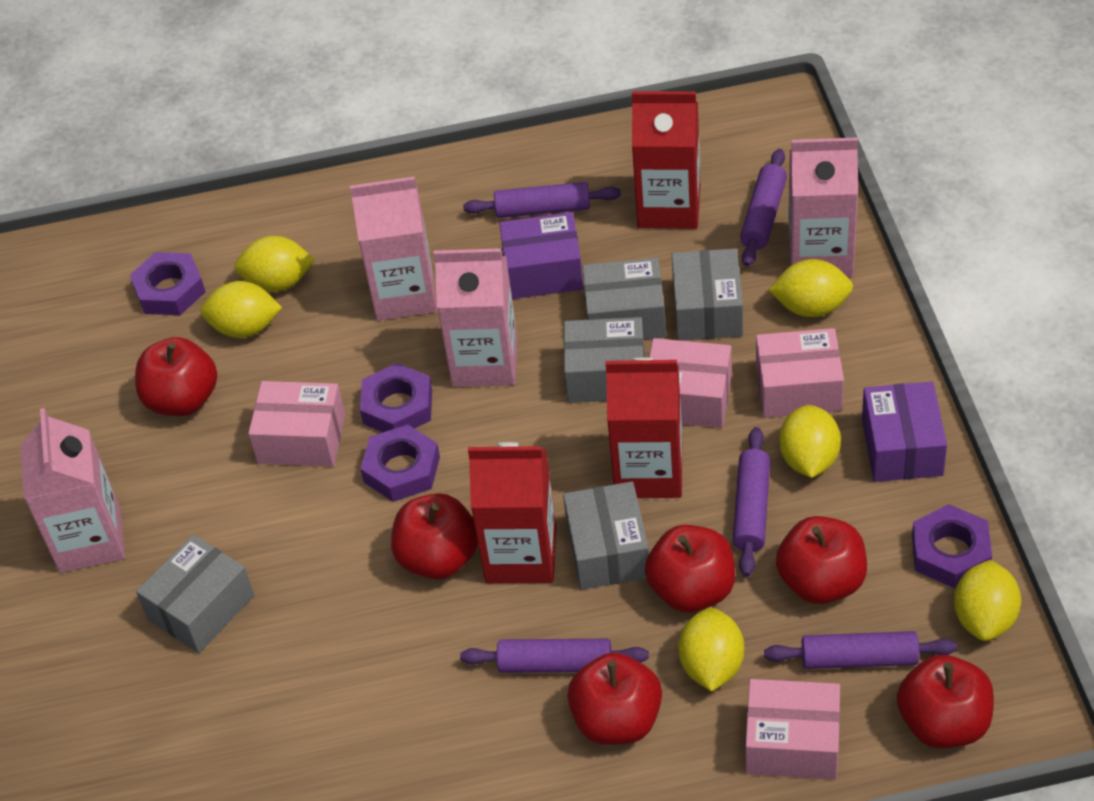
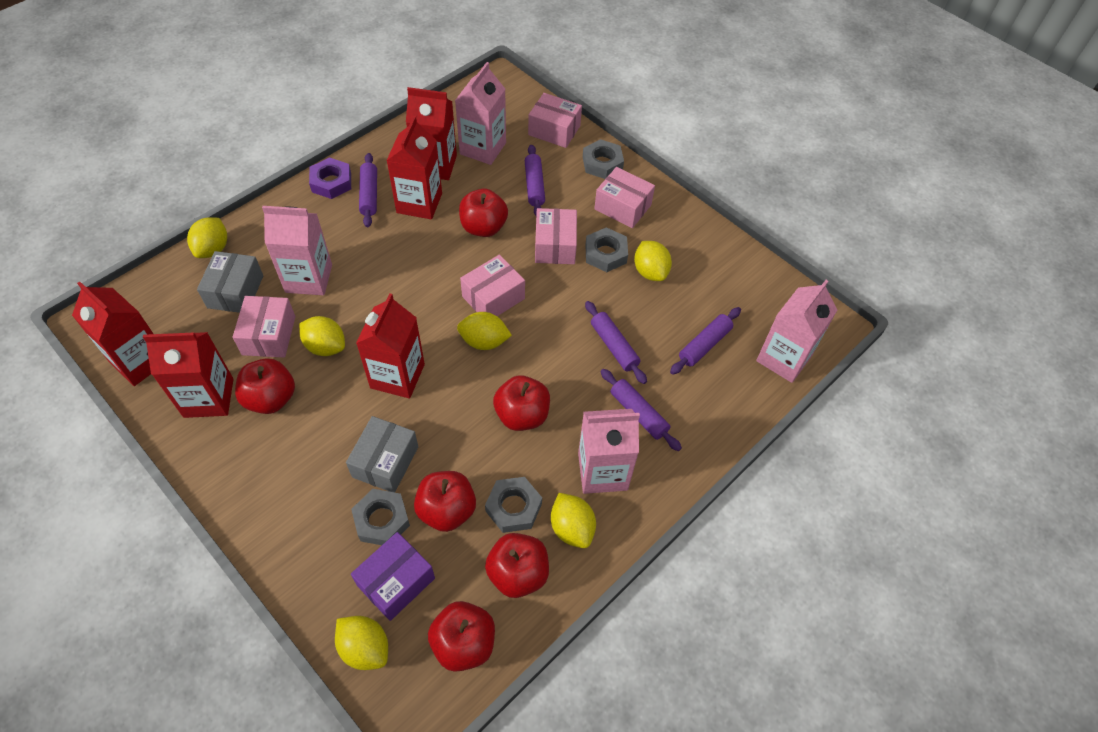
grey box: 5 -> 2
grey nut: 0 -> 4
pink box: 4 -> 5
purple box: 2 -> 1
purple nut: 4 -> 1
red carton: 3 -> 5

